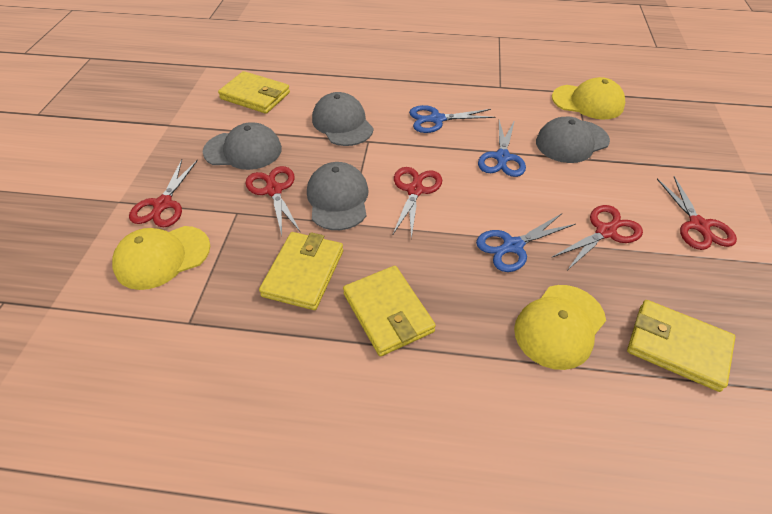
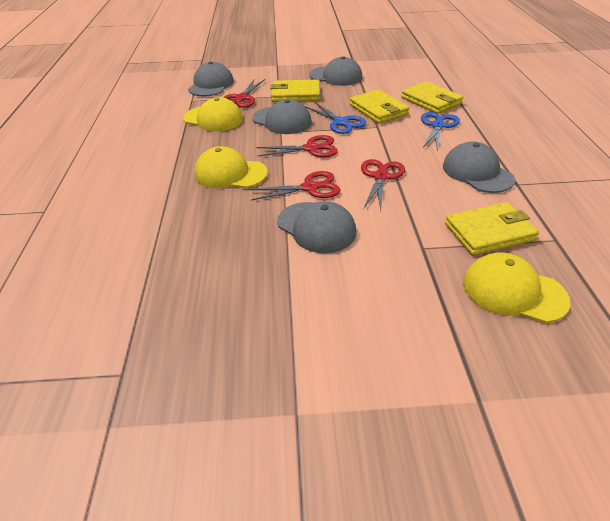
blue scissors: 3 -> 2
grey cap: 4 -> 5
red scissors: 5 -> 4

